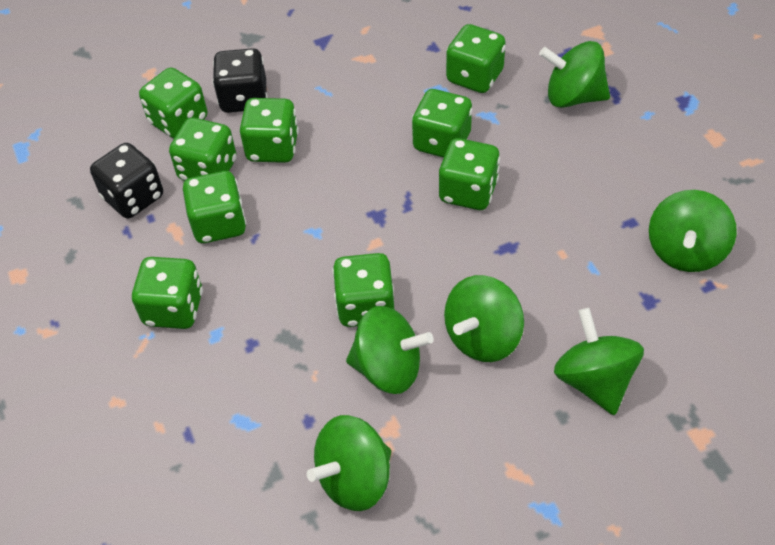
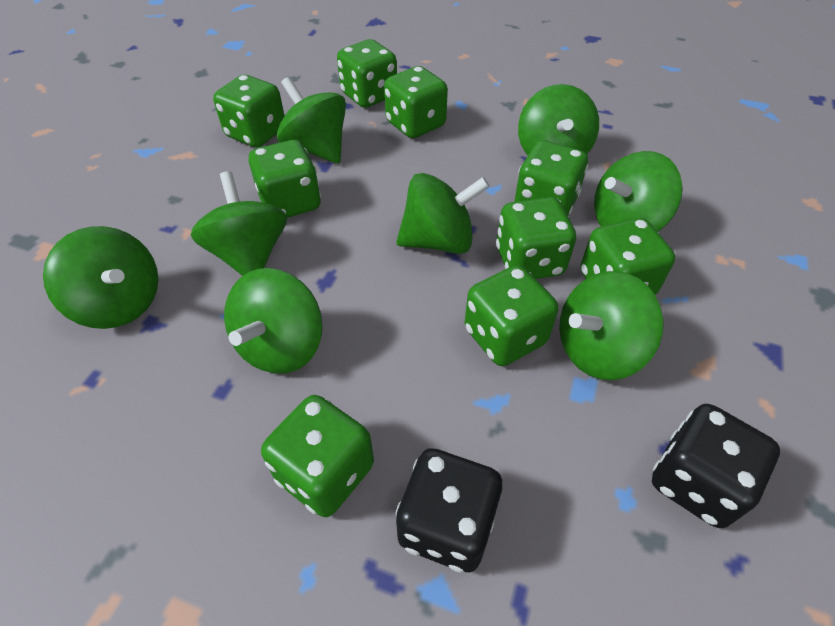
green spinning top: 6 -> 8

